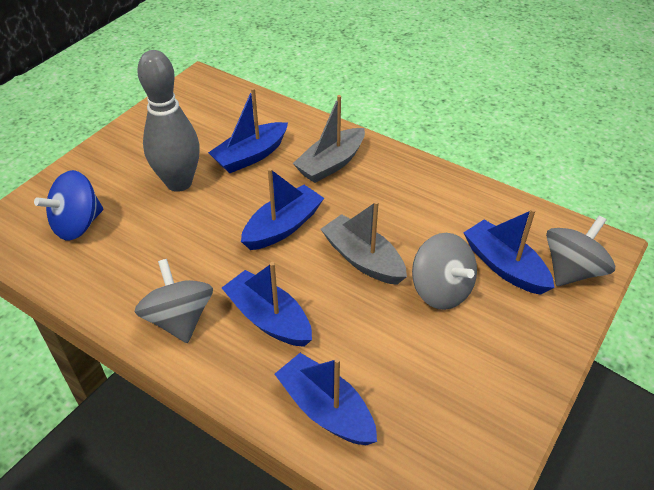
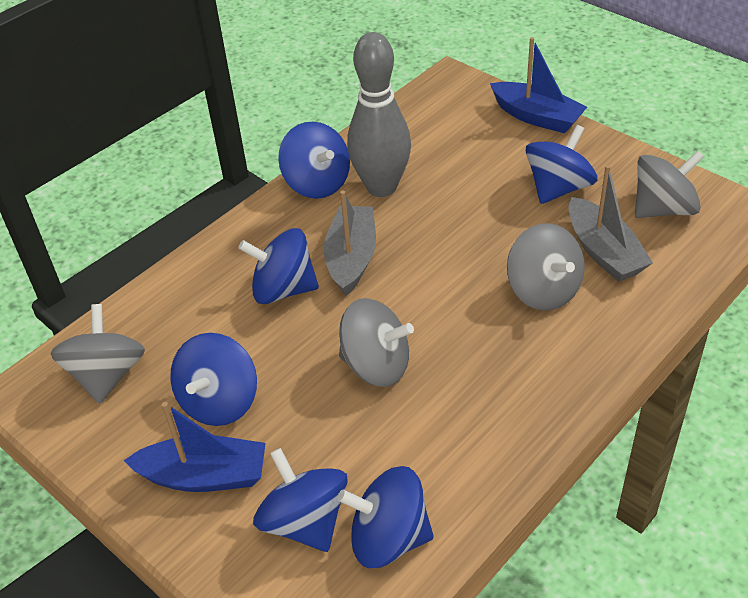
blue boat: 5 -> 2
blue spinning top: 1 -> 6
grey spinning top: 3 -> 4

